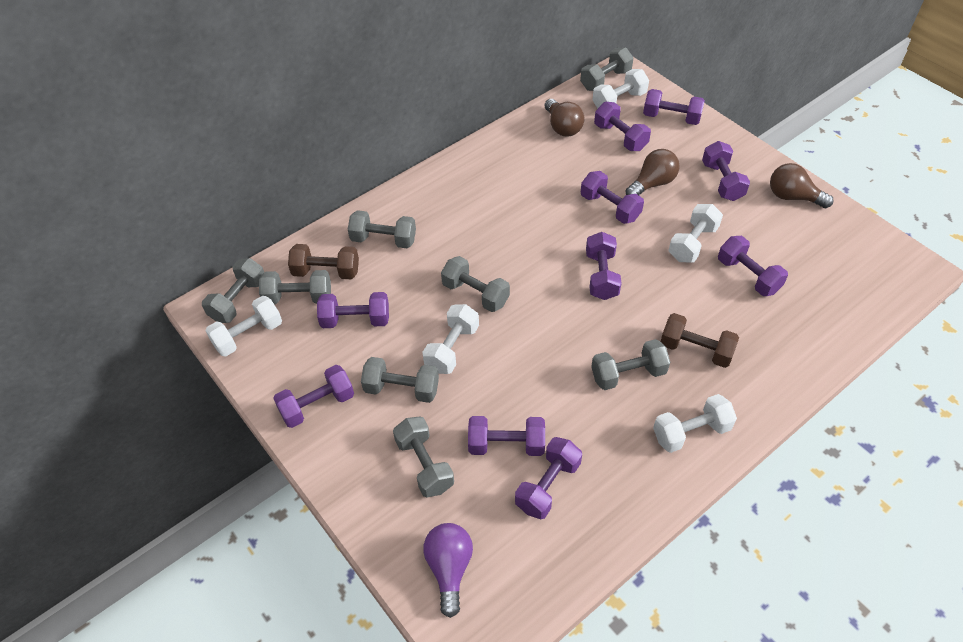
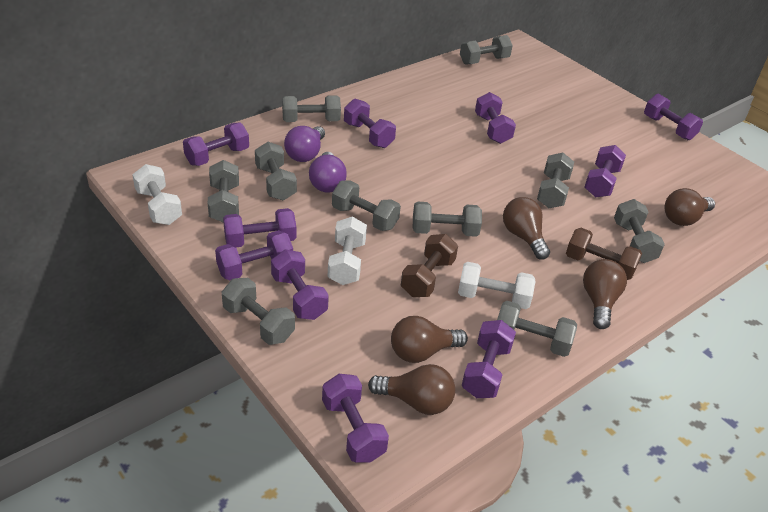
brown light bulb: 3 -> 5
grey dumbbell: 8 -> 10
purple light bulb: 1 -> 2
white dumbbell: 5 -> 3

